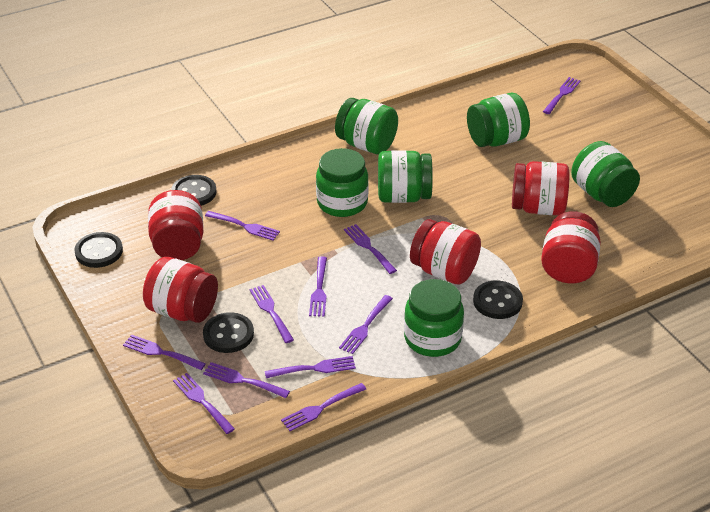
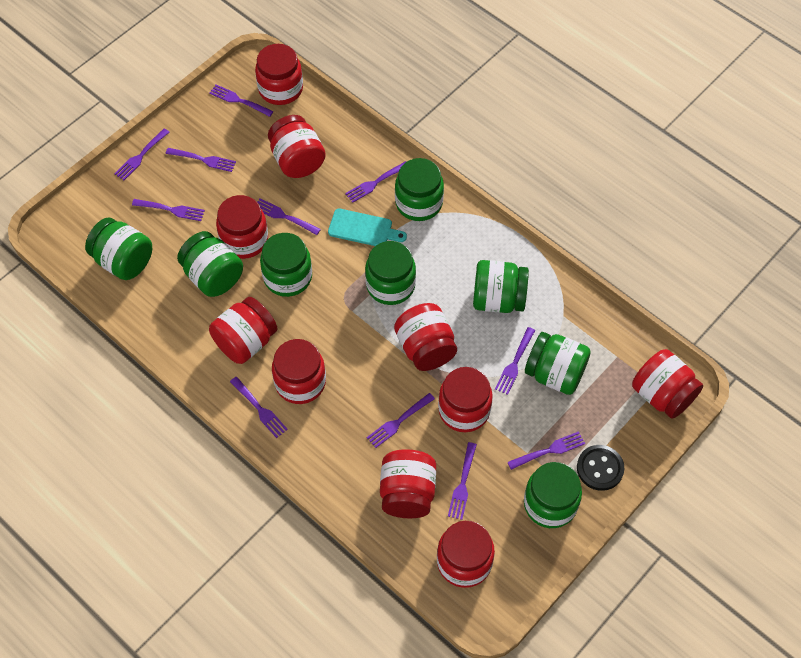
black button: 4 -> 1
green jar: 6 -> 8
red jar: 5 -> 10
turquoise cutting board: 0 -> 1

